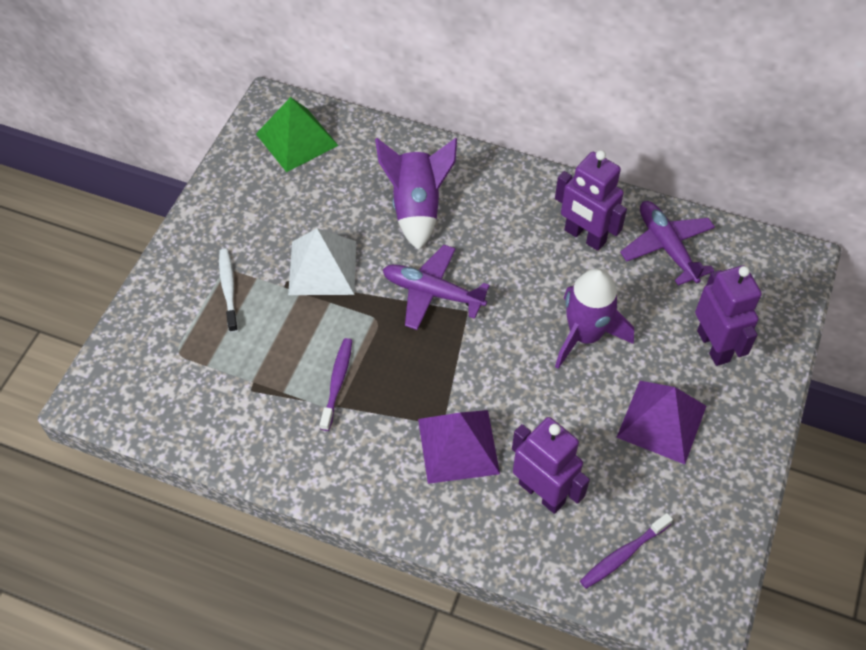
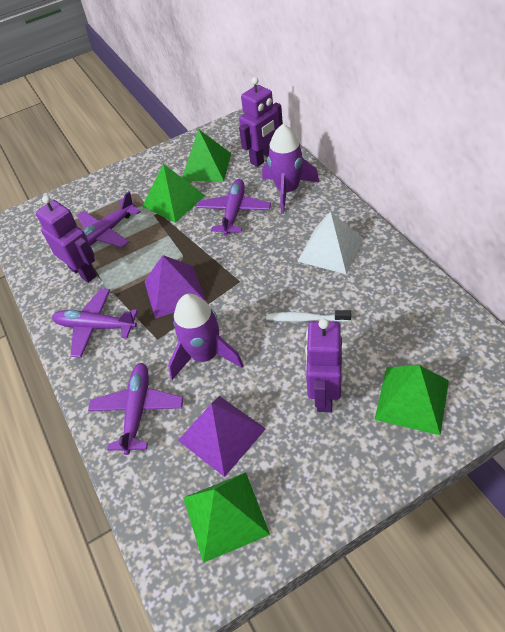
green pyramid: 1 -> 4
purple plane: 2 -> 4
purple toothbrush: 2 -> 0

